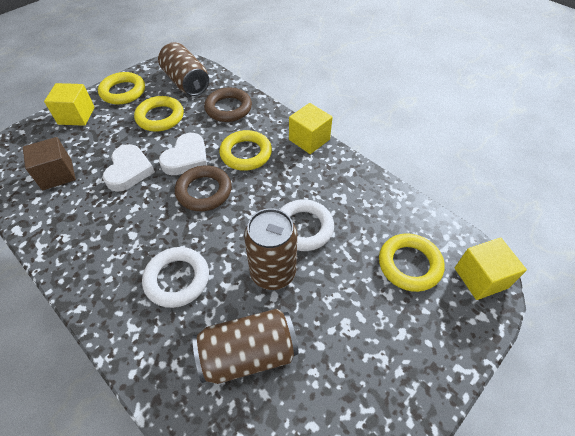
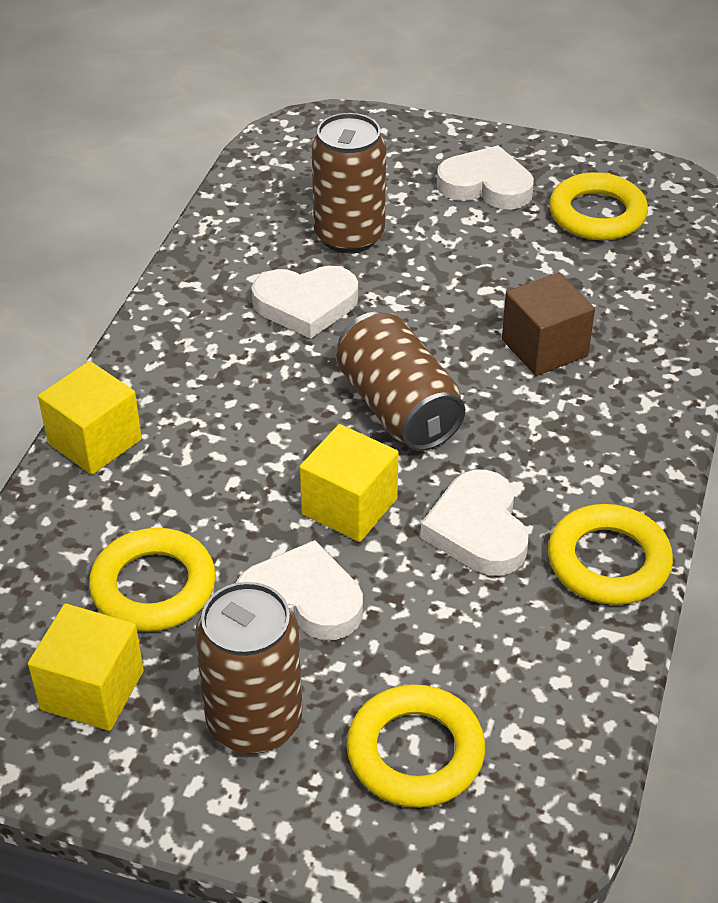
brown ring: 2 -> 0
white heart: 2 -> 4
white ring: 2 -> 0

